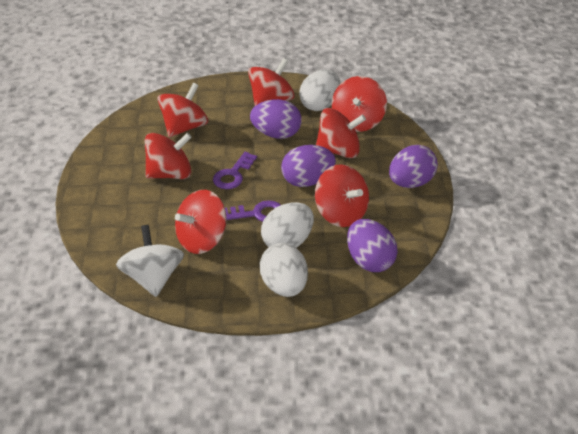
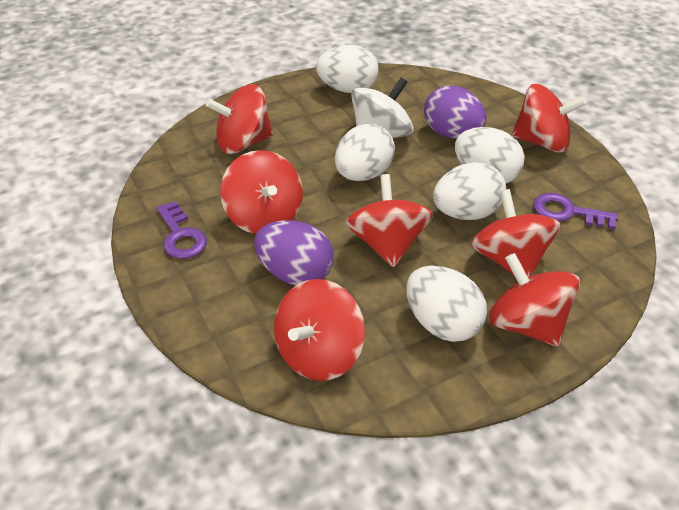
purple egg: 4 -> 2
white egg: 3 -> 5

